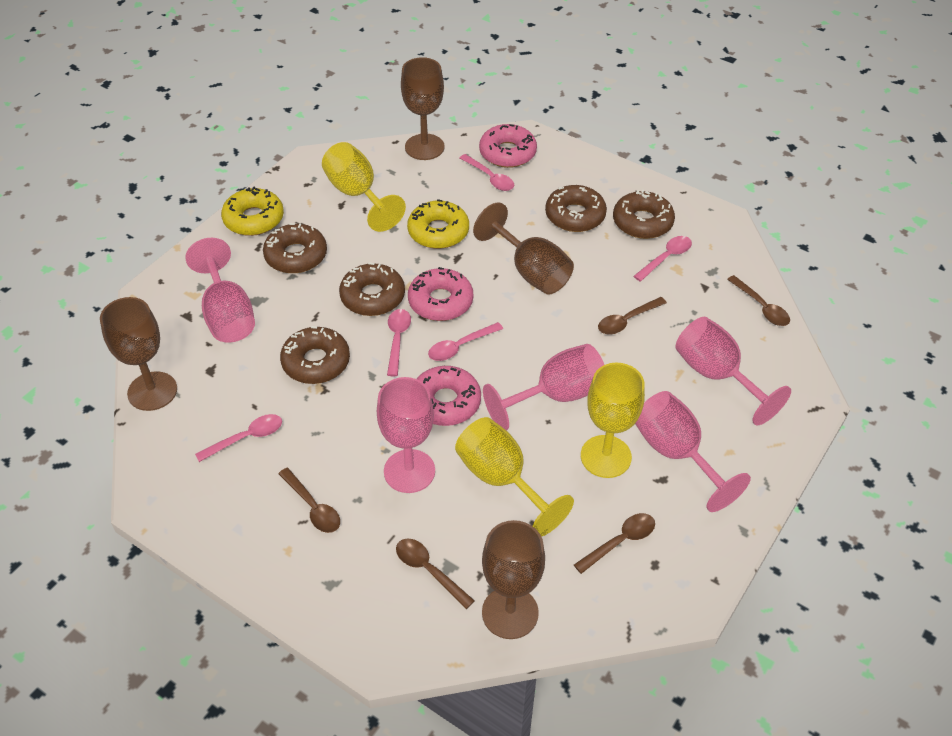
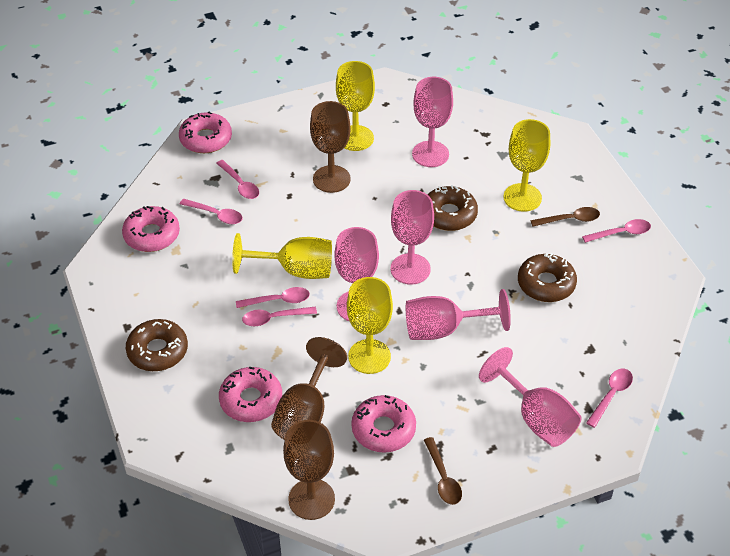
brown donut: 5 -> 3
brown goblet: 4 -> 3
brown spoon: 5 -> 2
pink donut: 3 -> 4
pink spoon: 5 -> 6
yellow donut: 2 -> 0
yellow goblet: 3 -> 4

